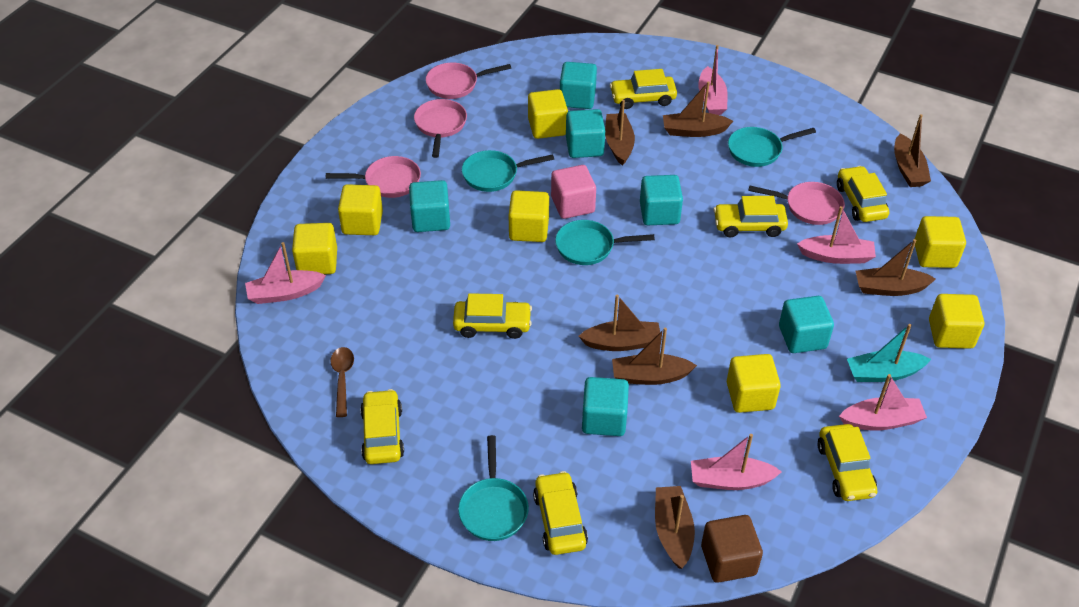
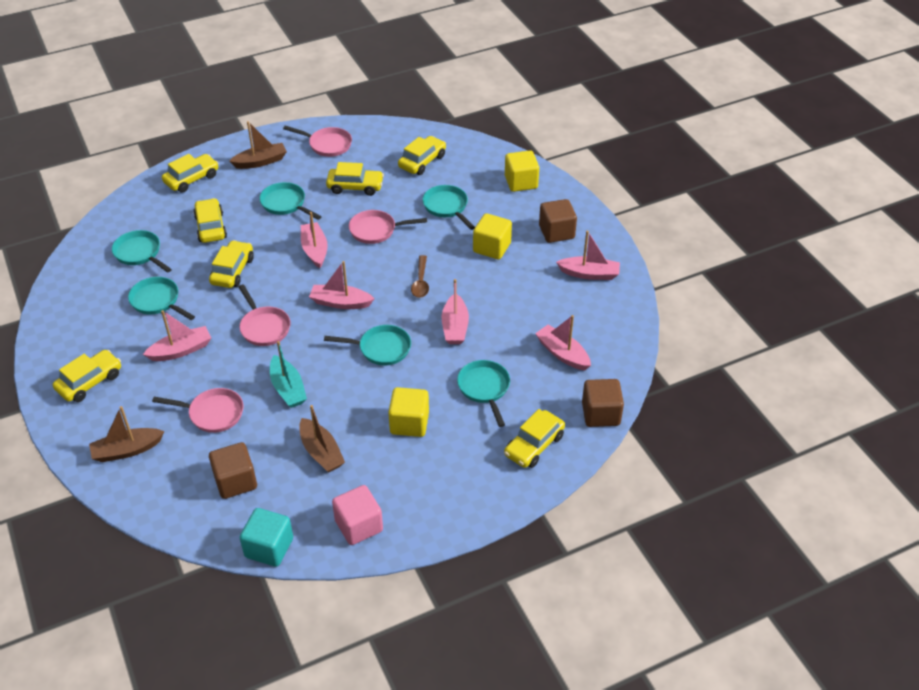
brown boat: 7 -> 3
brown cube: 1 -> 3
pink boat: 5 -> 6
turquoise cube: 6 -> 1
turquoise pan: 4 -> 6
yellow cube: 7 -> 3

